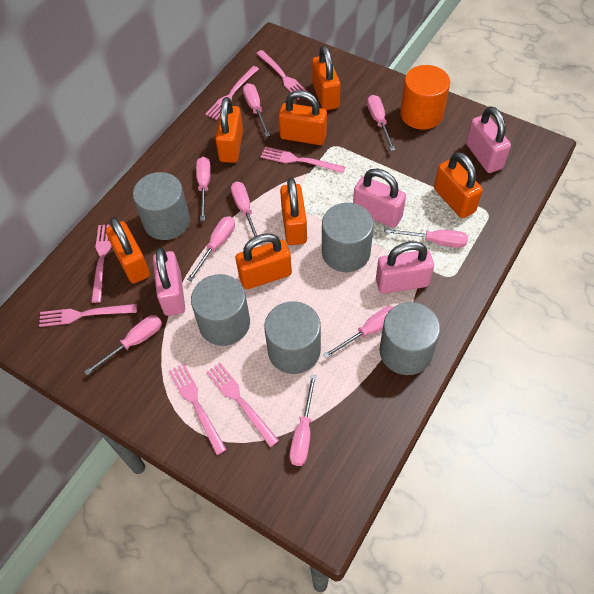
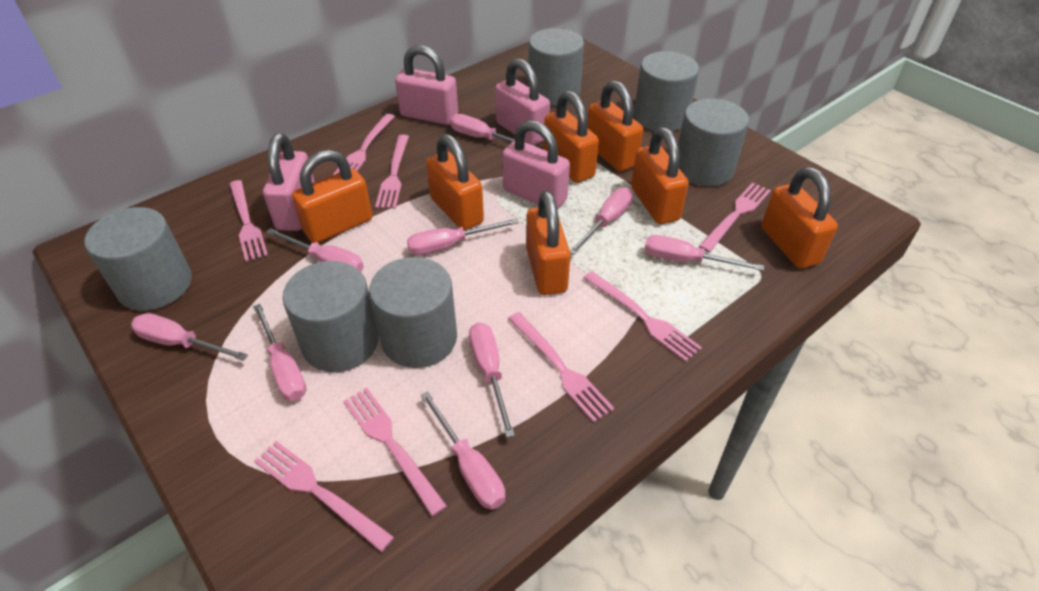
grey cylinder: 5 -> 6
orange cylinder: 1 -> 0
pink fork: 7 -> 8

